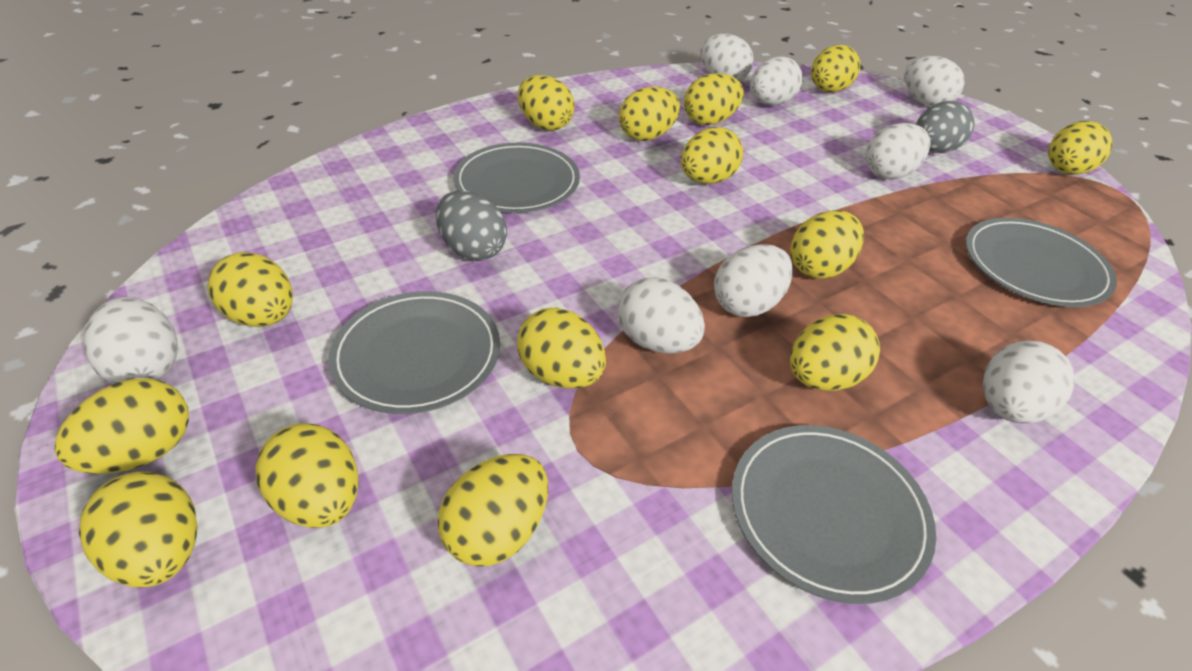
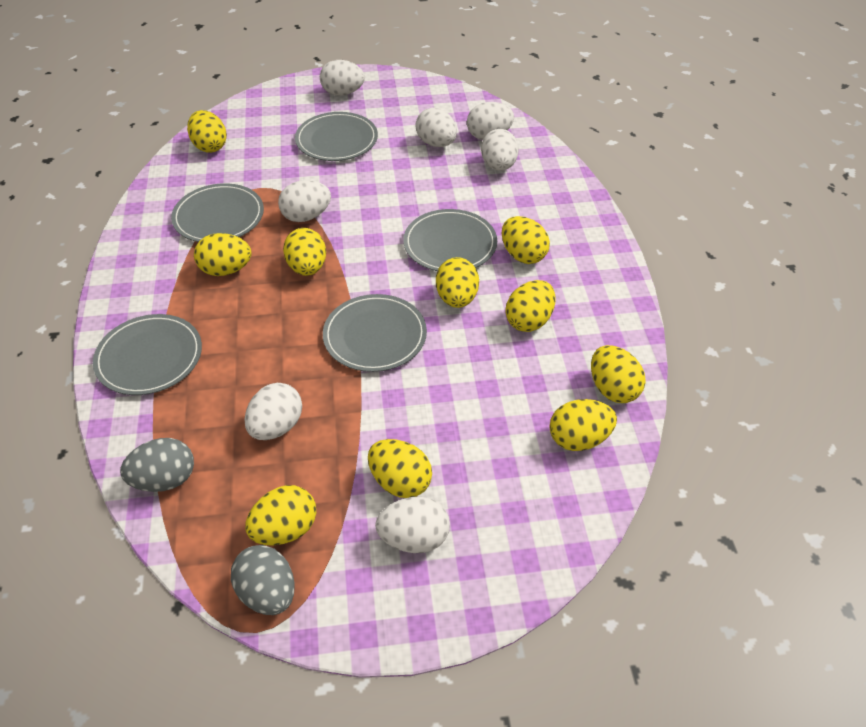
grey plate: 4 -> 5
white egg: 8 -> 7
yellow egg: 14 -> 10

